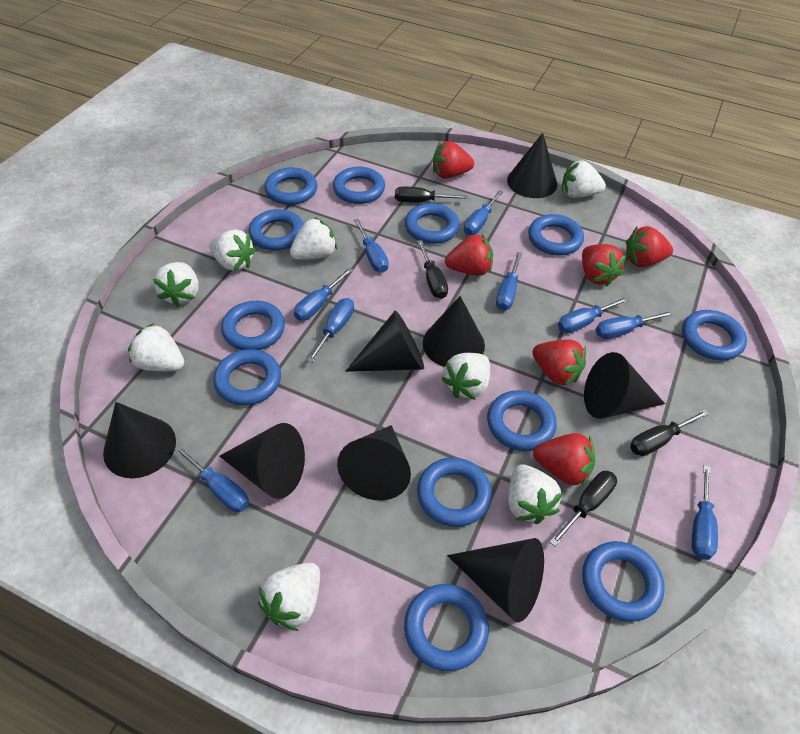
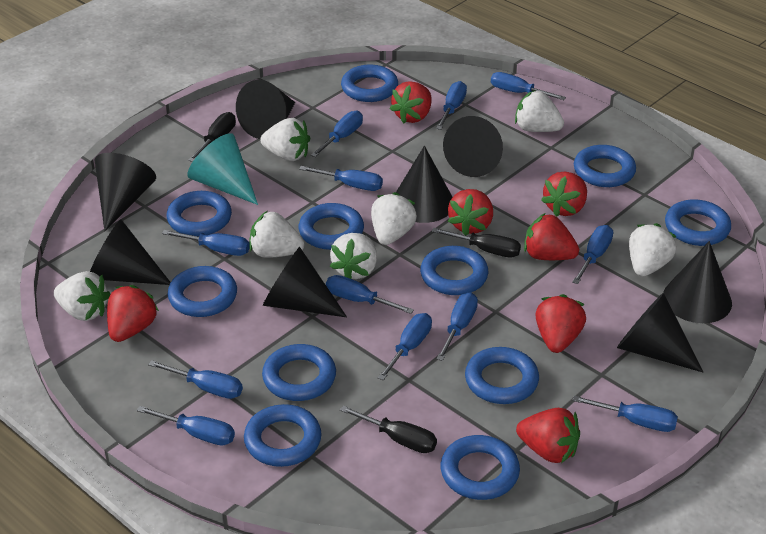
black screwdriver: 4 -> 3
blue ring: 12 -> 11
blue screwdriver: 9 -> 12
red strawberry: 6 -> 7
turquoise cone: 0 -> 1
white strawberry: 8 -> 7

